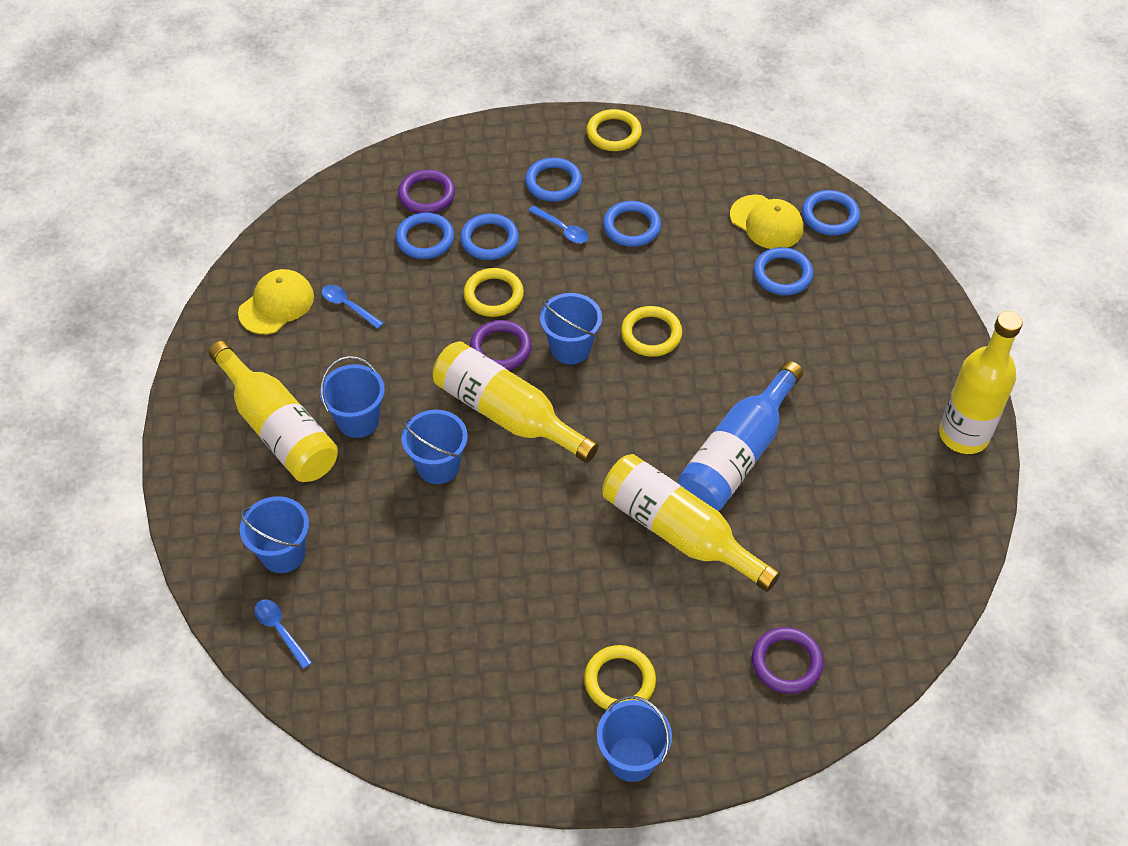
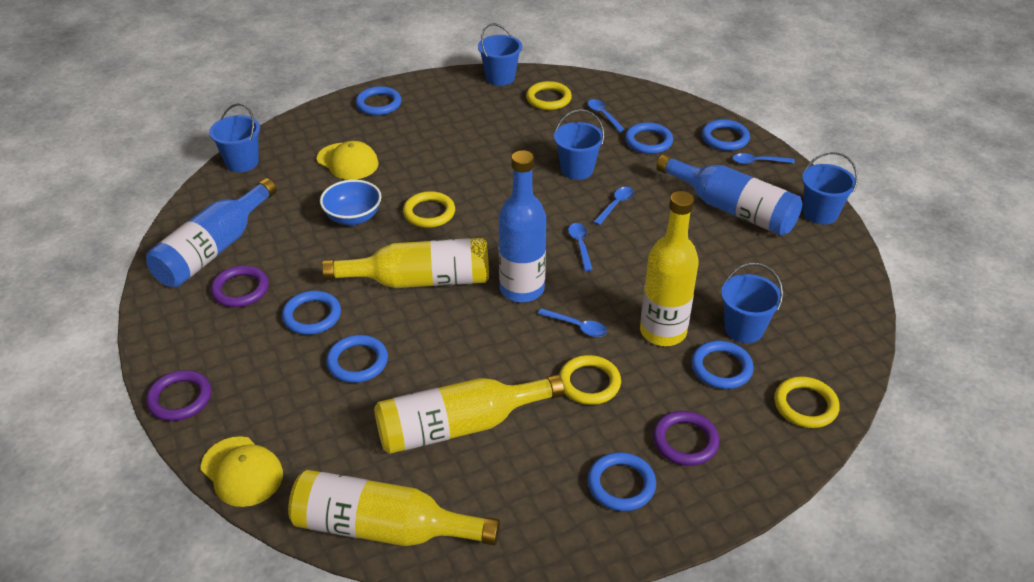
blue bottle: 1 -> 3
blue bowl: 0 -> 1
blue ring: 6 -> 7
blue spoon: 3 -> 5

